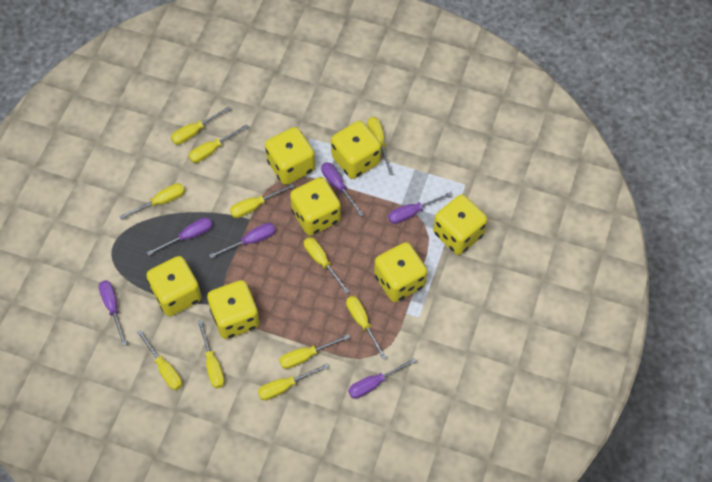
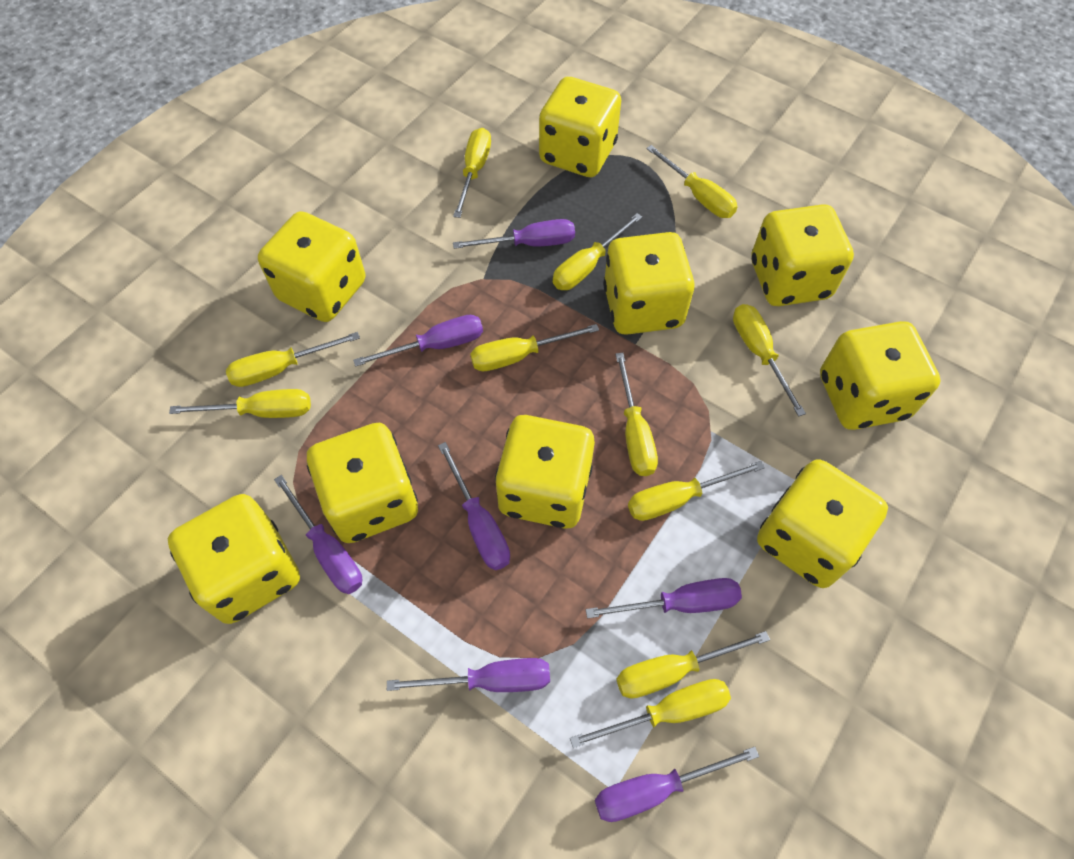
purple screwdriver: 6 -> 7
yellow dice: 7 -> 9

